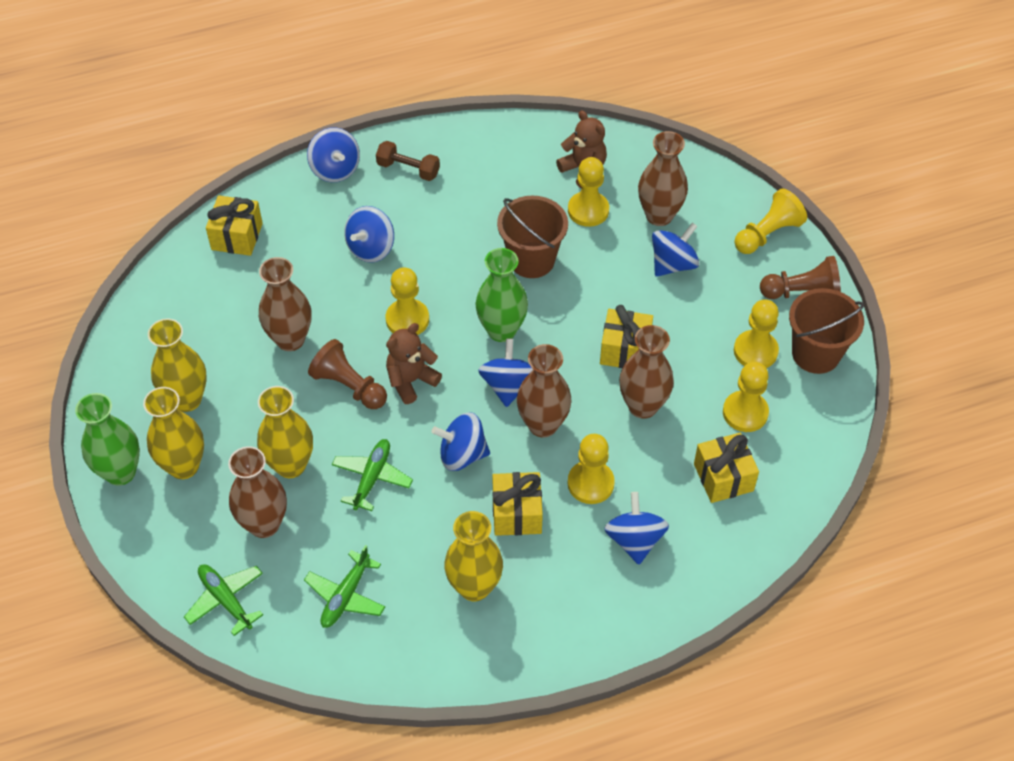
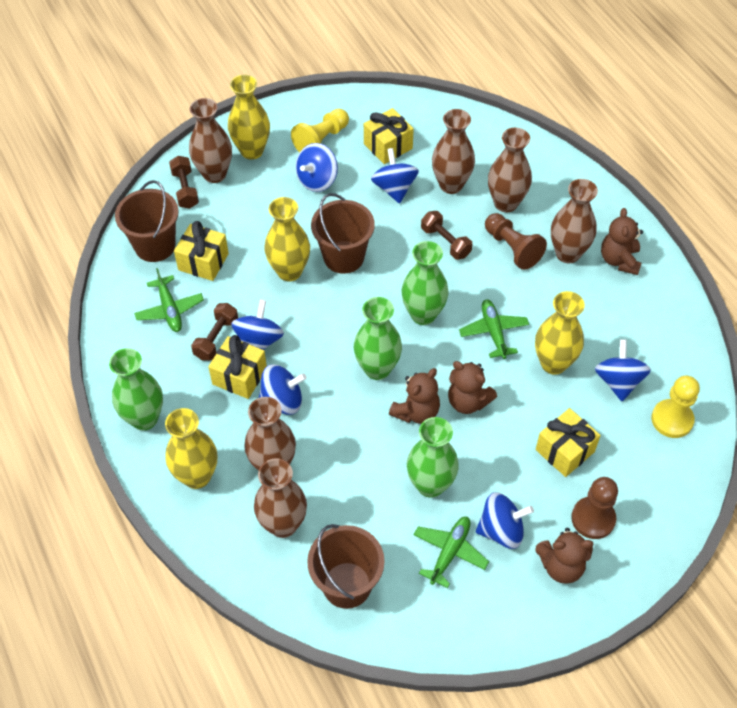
brown bucket: 2 -> 3
brown dumbbell: 1 -> 3
brown teddy bear: 2 -> 4
brown vase: 5 -> 6
green vase: 2 -> 4
yellow pawn: 6 -> 2

